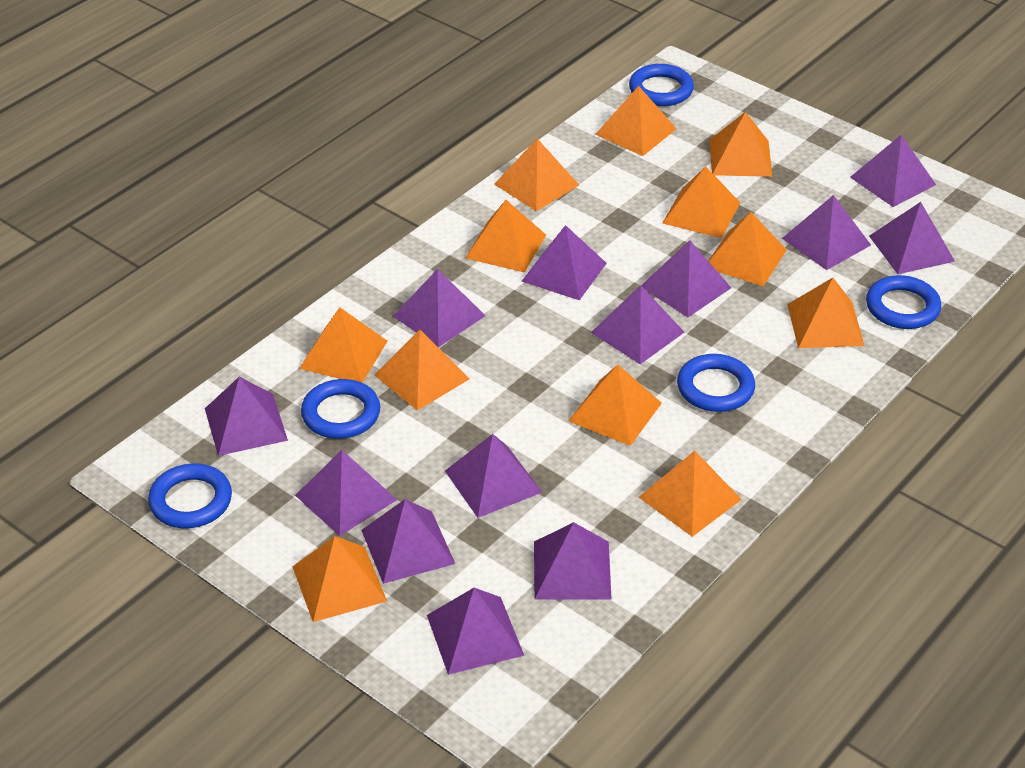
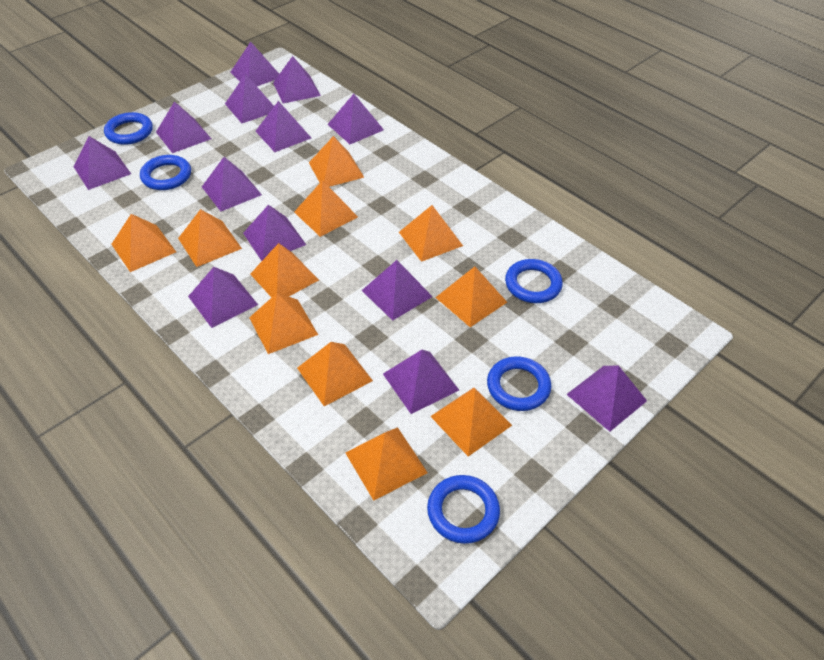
orange pyramid: 12 -> 11

